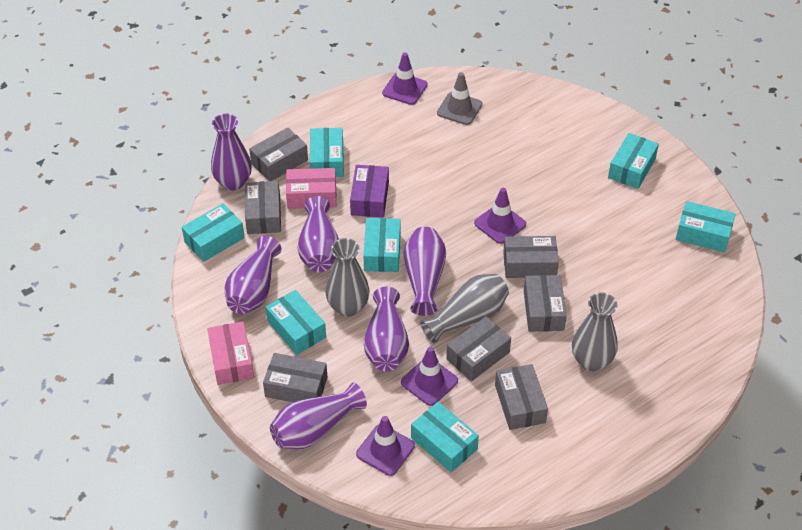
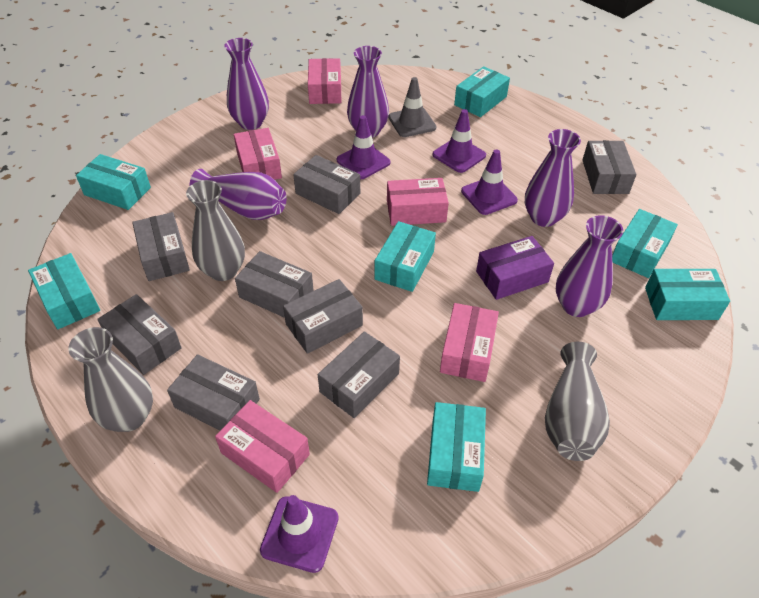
grey box: 7 -> 8
pink box: 2 -> 5
purple vase: 6 -> 5

